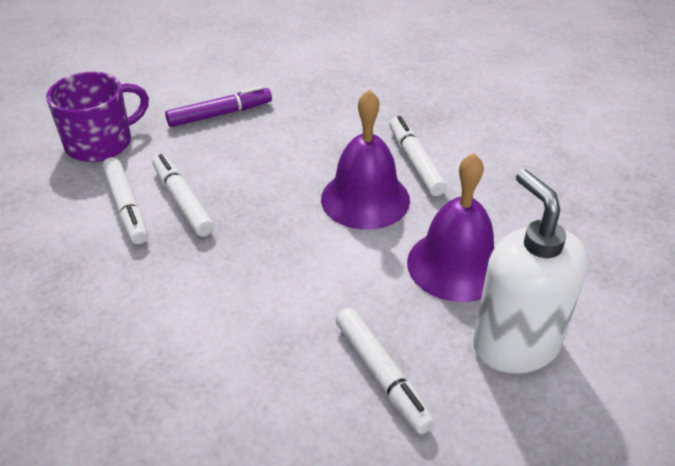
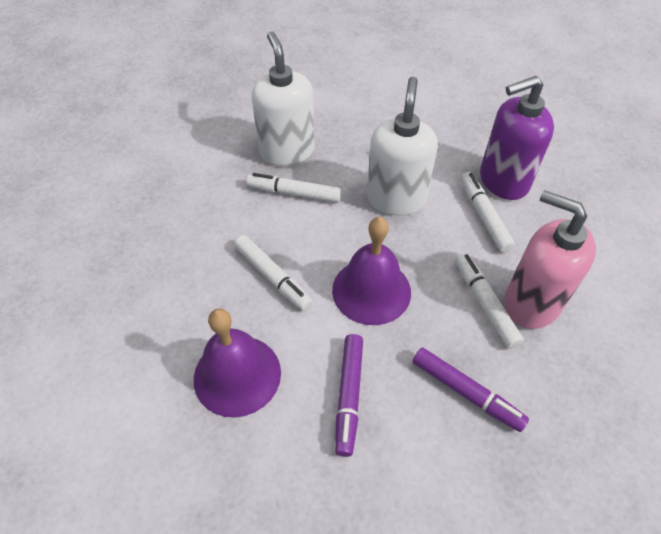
pink soap dispenser: 0 -> 1
purple marker: 1 -> 2
purple mug: 1 -> 0
purple soap dispenser: 0 -> 1
white soap dispenser: 1 -> 2

